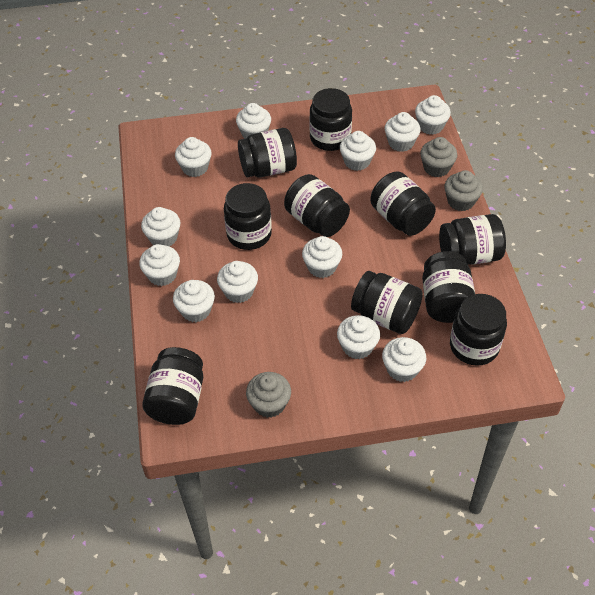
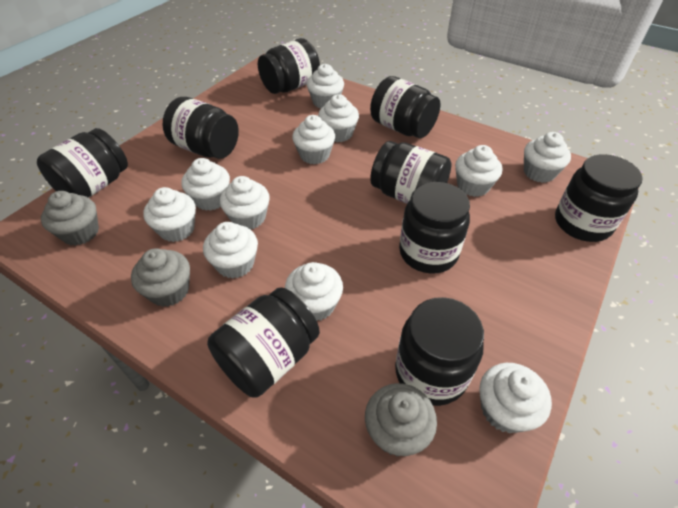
black jar: 10 -> 9
white cupcake: 12 -> 11

